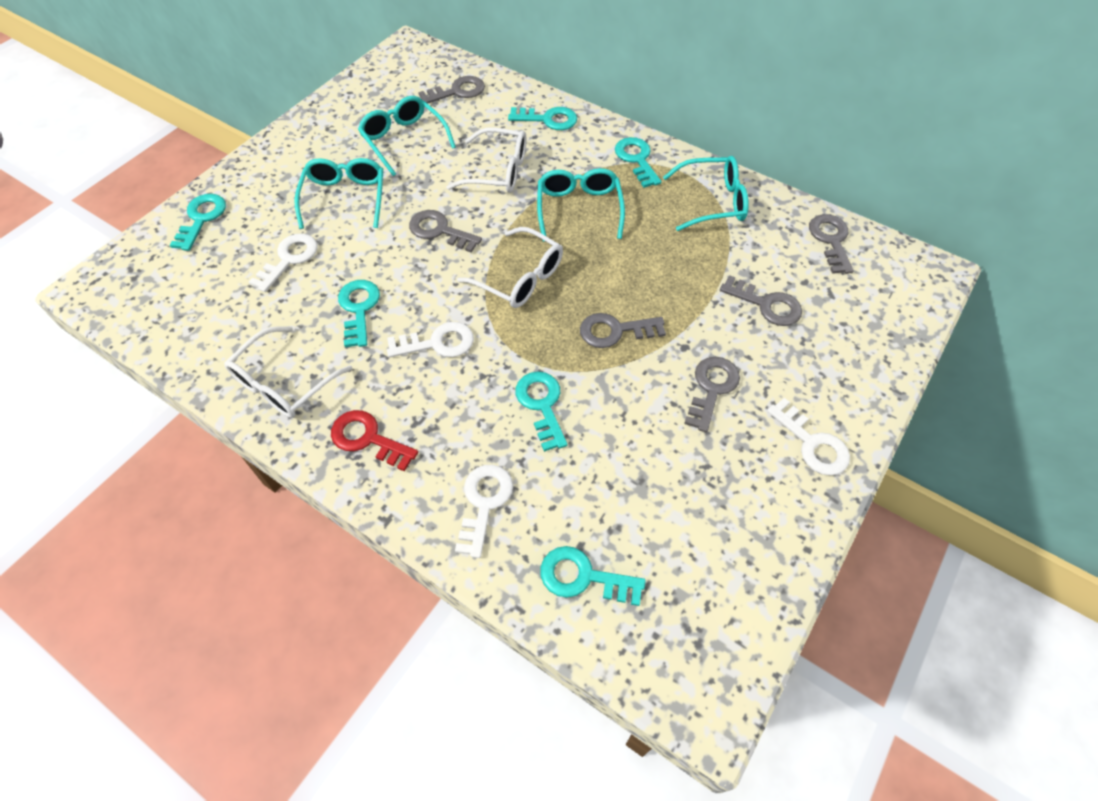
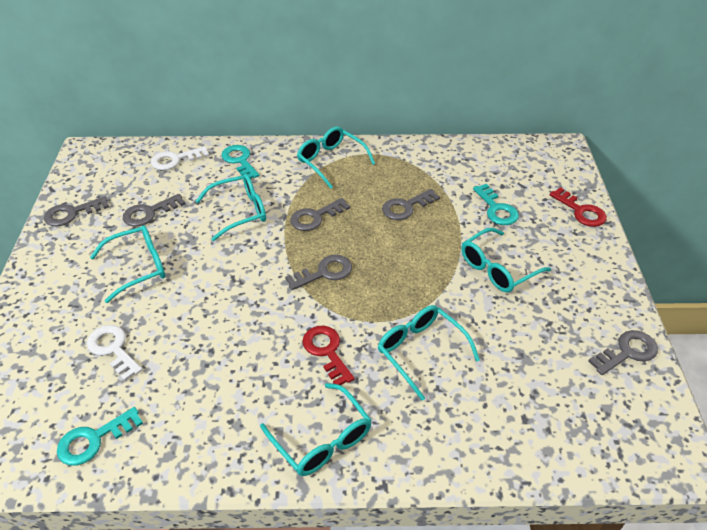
red key: 1 -> 2
turquoise glasses: 4 -> 6
turquoise key: 6 -> 3
white glasses: 3 -> 0
white key: 4 -> 2

